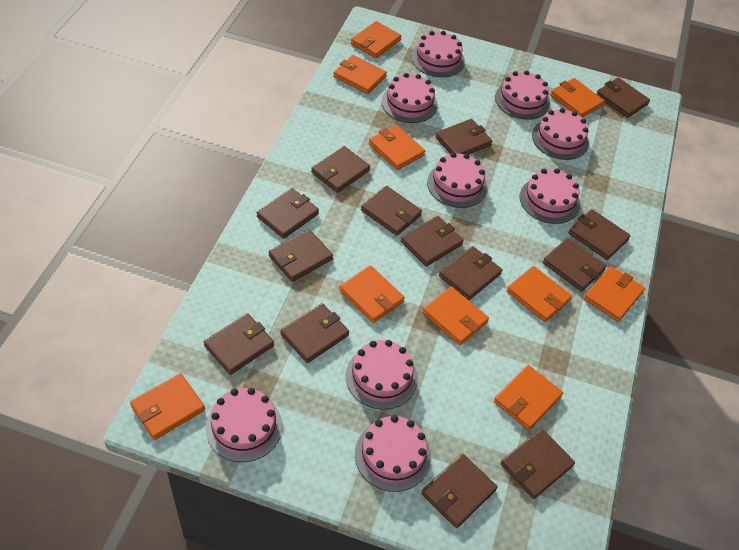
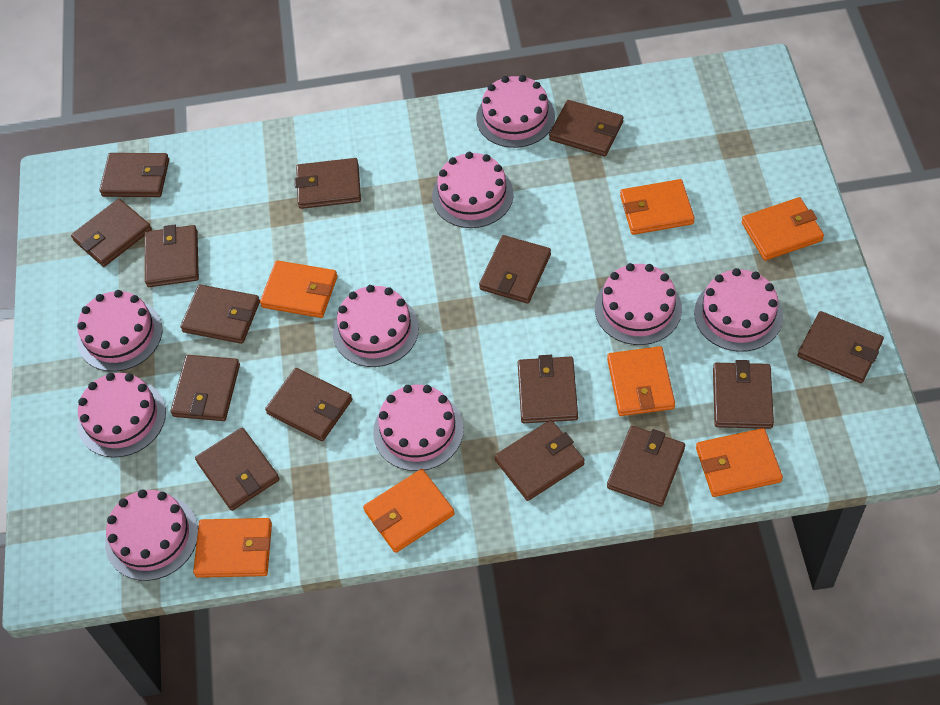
brown wallet: 14 -> 15
orange wallet: 10 -> 7

